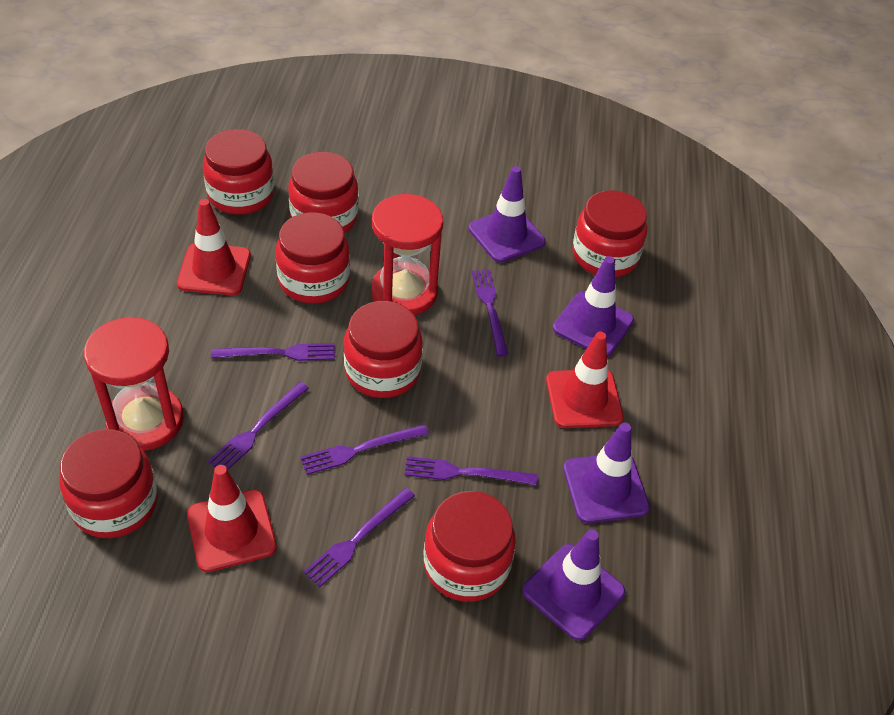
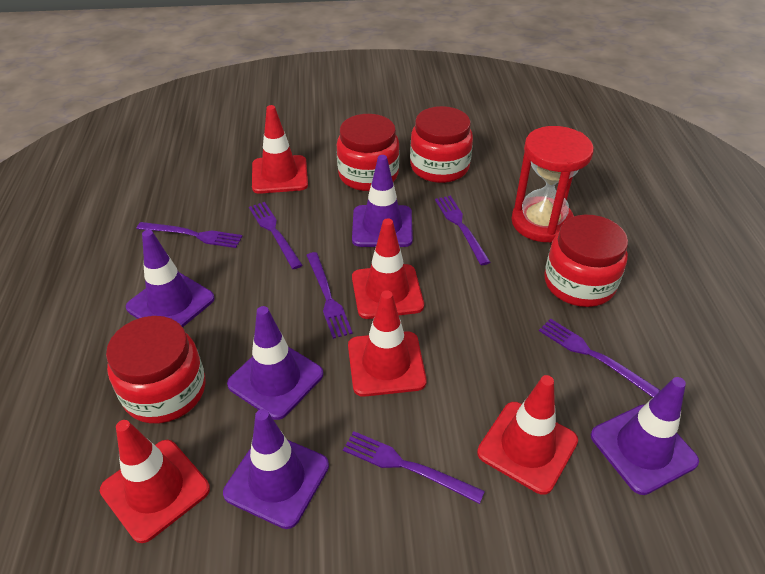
purple traffic cone: 4 -> 5
red hourglass: 2 -> 1
red jar: 7 -> 4
red traffic cone: 3 -> 5

